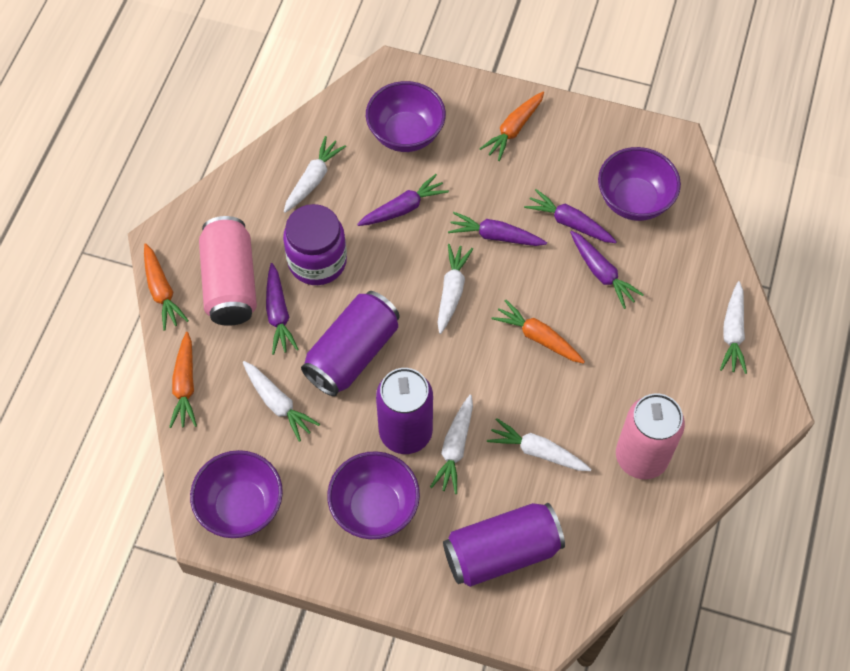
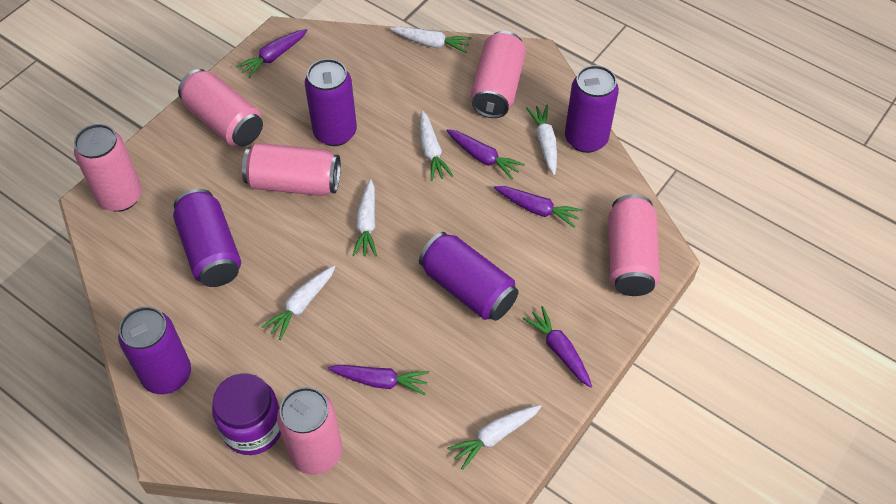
orange carrot: 4 -> 0
pink can: 2 -> 6
purple bowl: 4 -> 0
purple can: 3 -> 5

